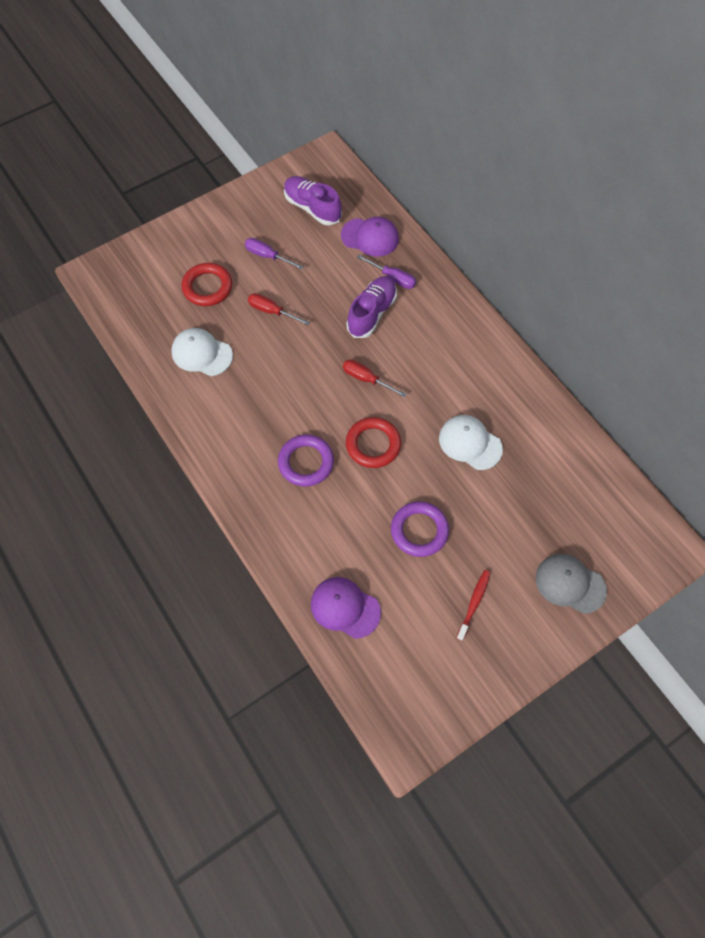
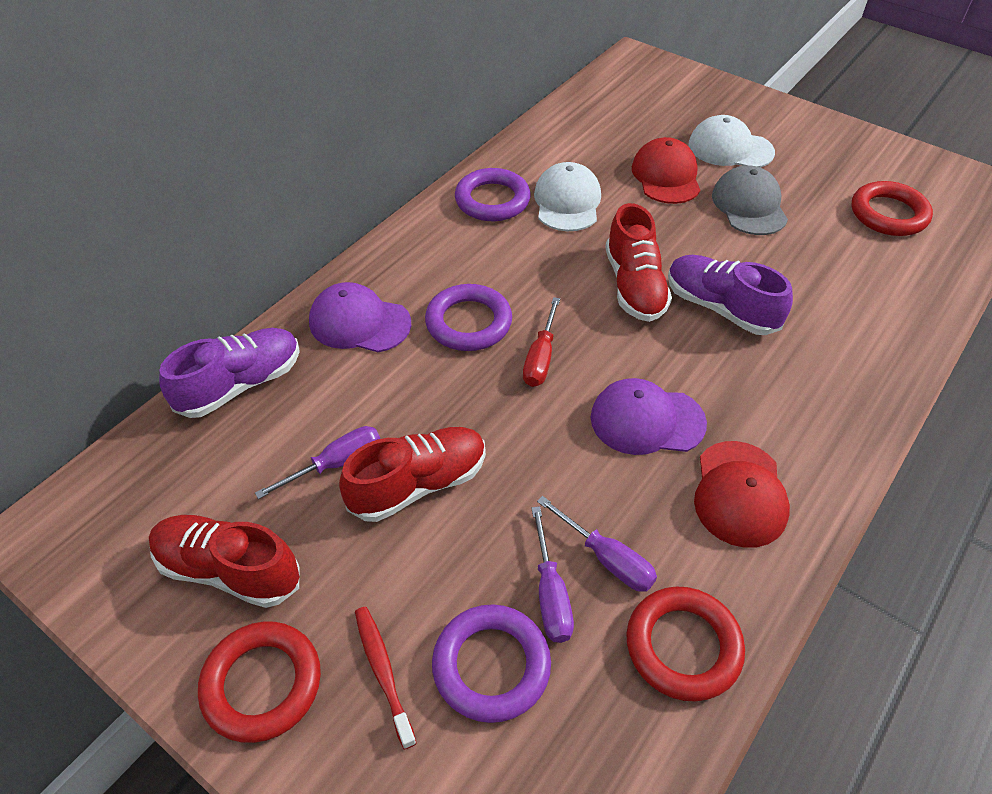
purple ring: 2 -> 3
purple screwdriver: 2 -> 3
red cap: 0 -> 2
red ring: 2 -> 3
red screwdriver: 2 -> 1
red shoe: 0 -> 3

